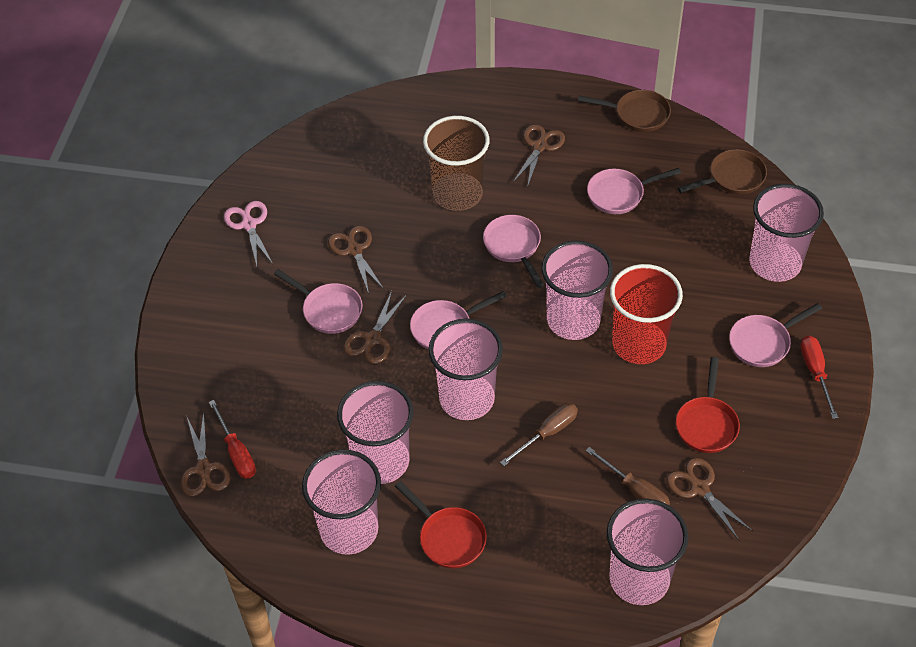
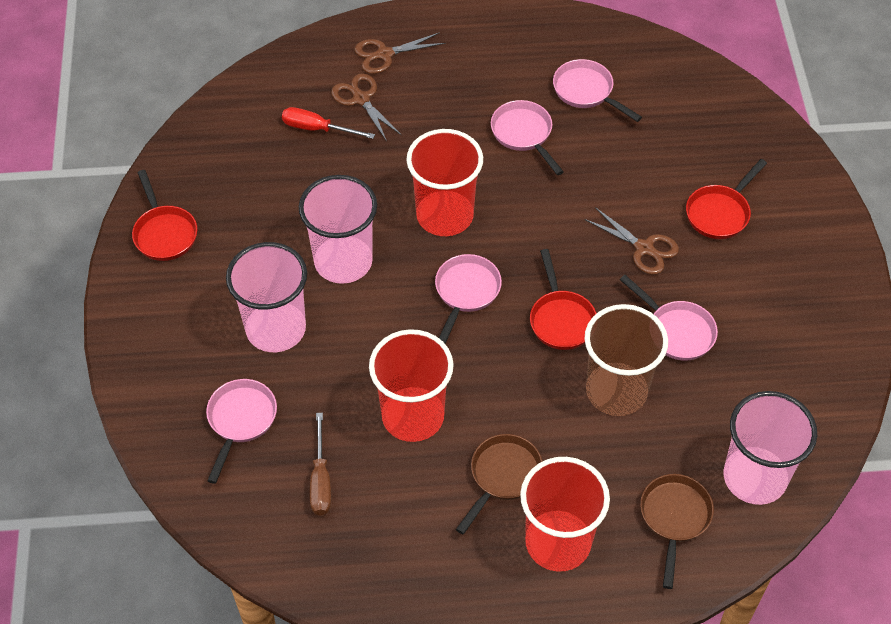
brown scissors: 5 -> 3
brown screwdriver: 2 -> 1
pink cup: 6 -> 3
pink scissors: 1 -> 0
red cup: 1 -> 3
red pan: 2 -> 3
red screwdriver: 2 -> 1

